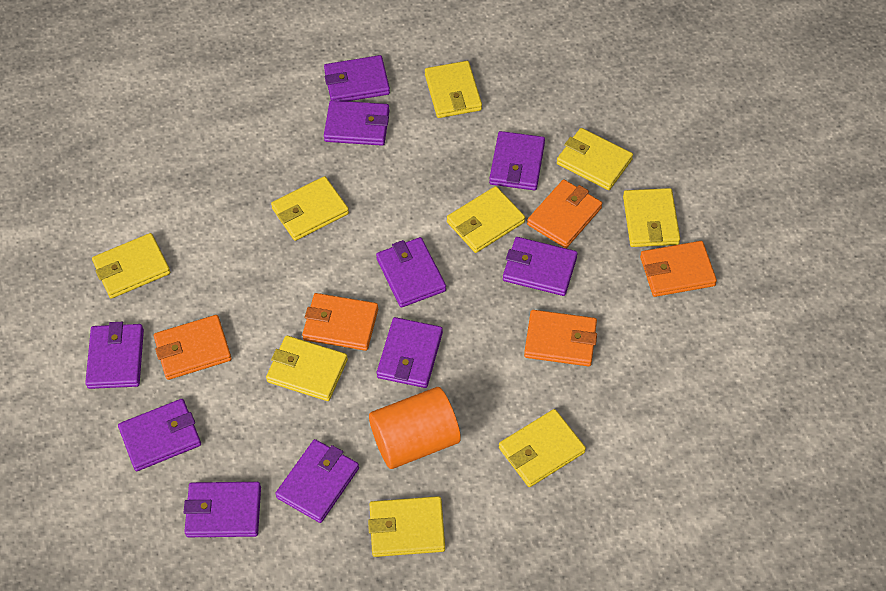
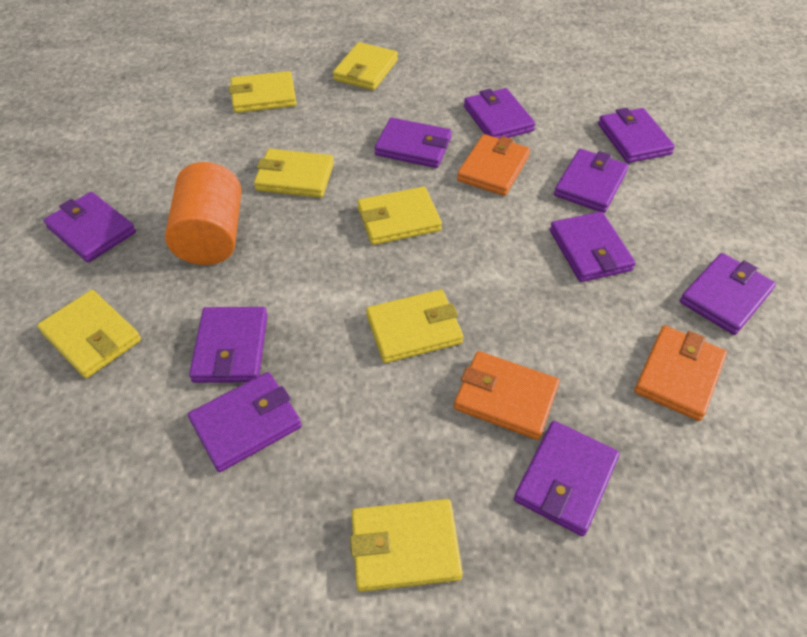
orange wallet: 5 -> 3
yellow wallet: 9 -> 7

